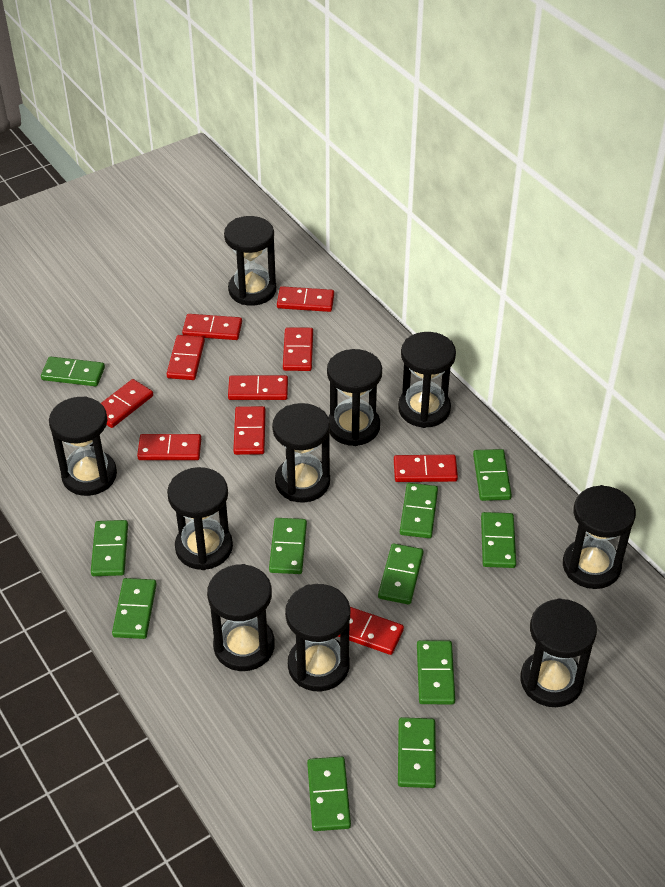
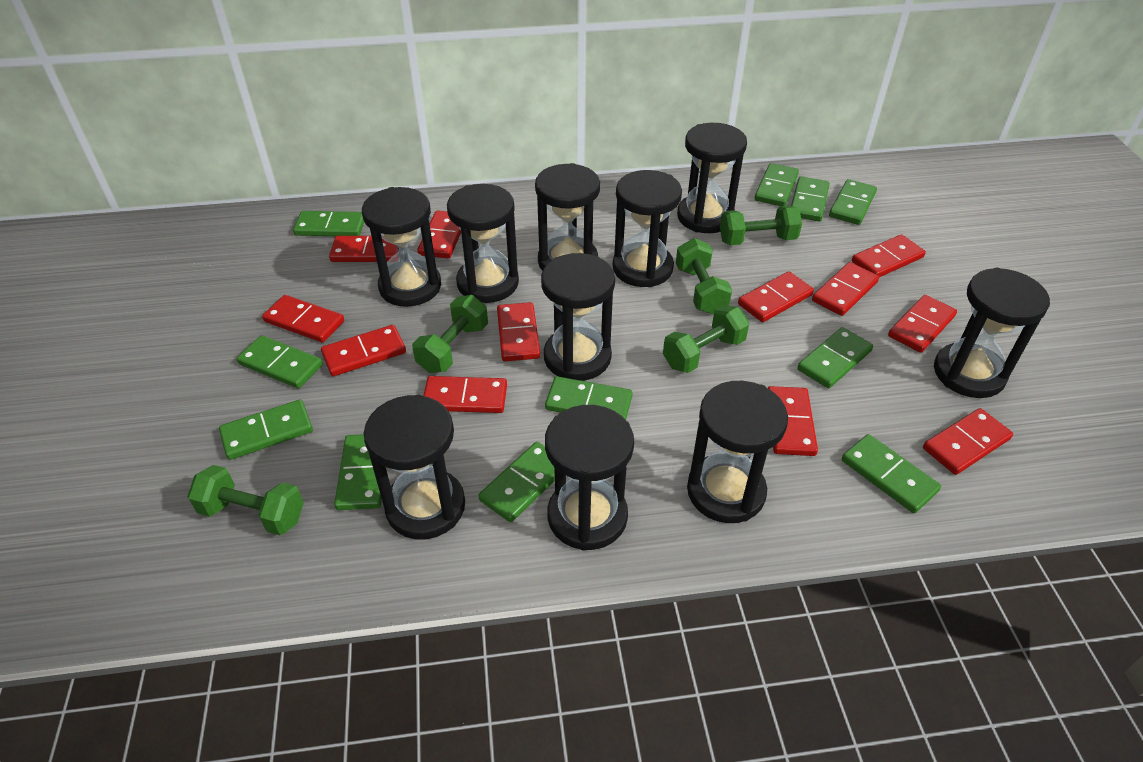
green dumbbell: 0 -> 5
red domino: 10 -> 12

